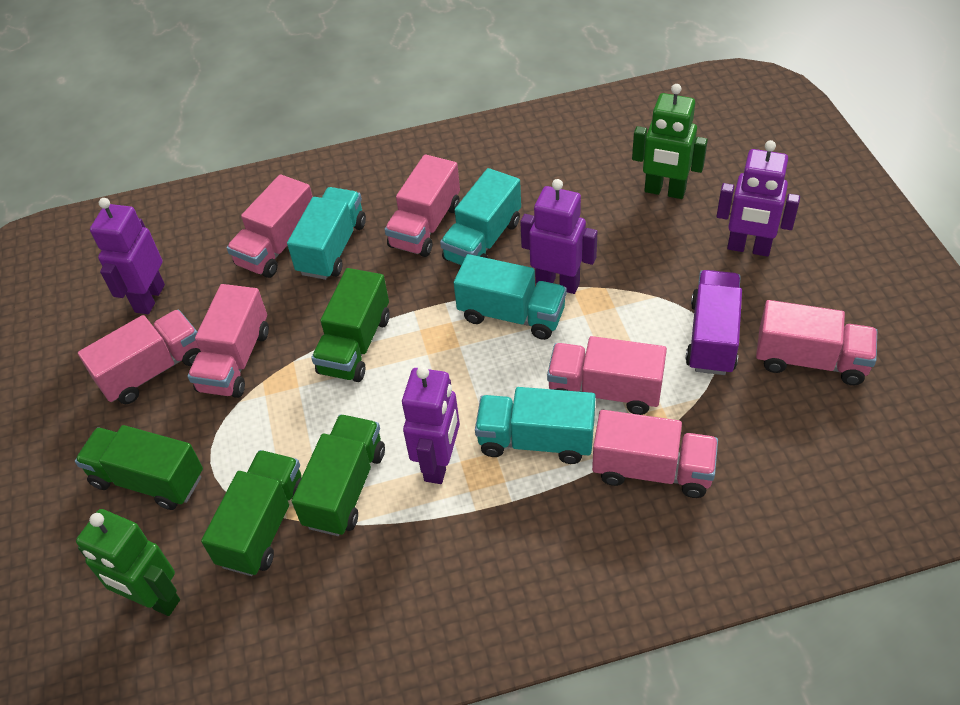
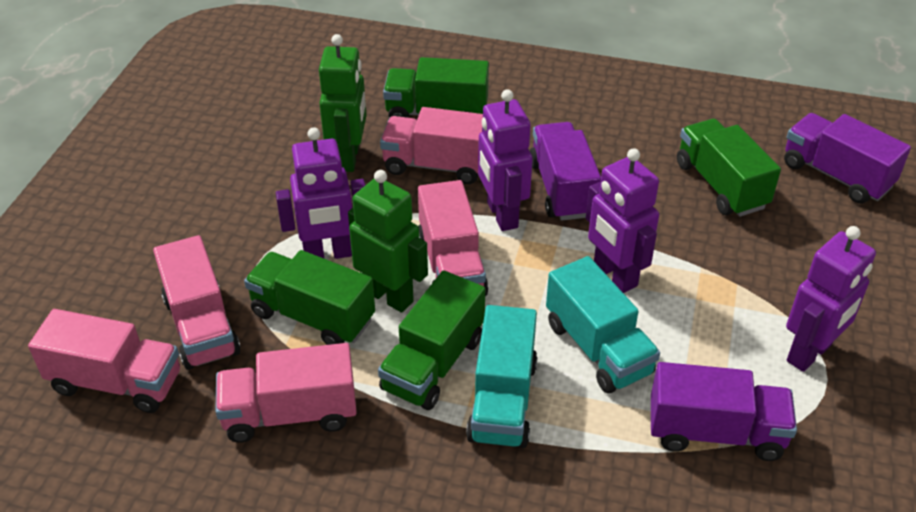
pink truck: 7 -> 5
purple truck: 1 -> 3
turquoise truck: 4 -> 2

